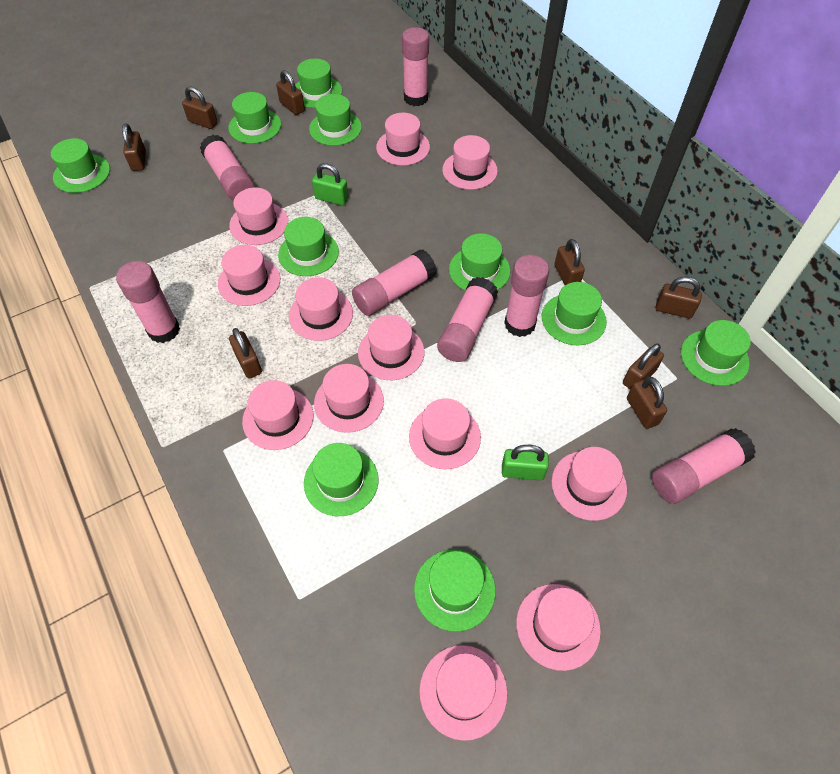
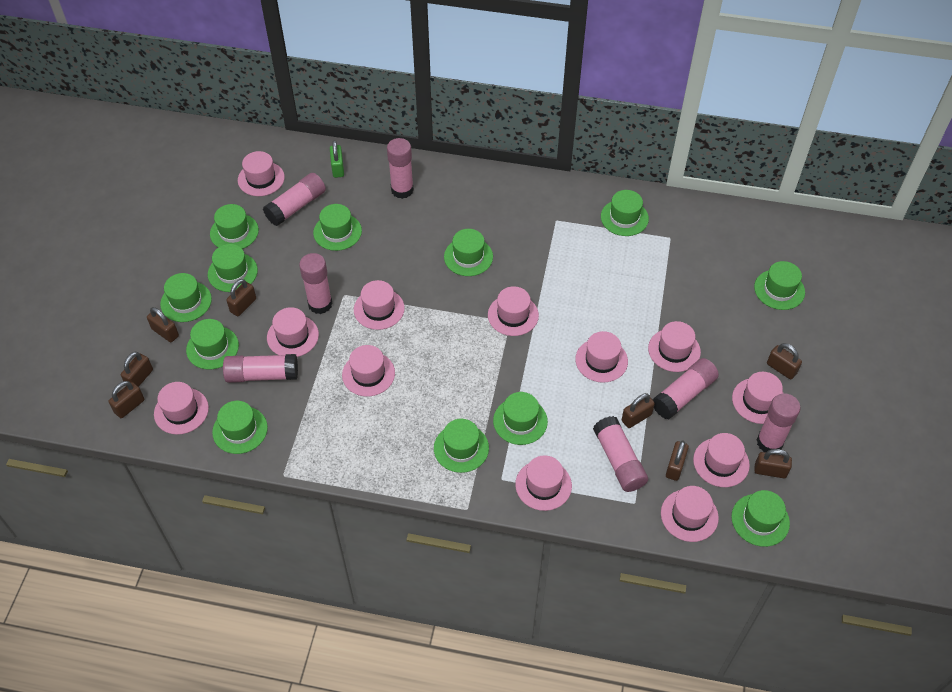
green hat: 10 -> 12
green padlock: 2 -> 1

